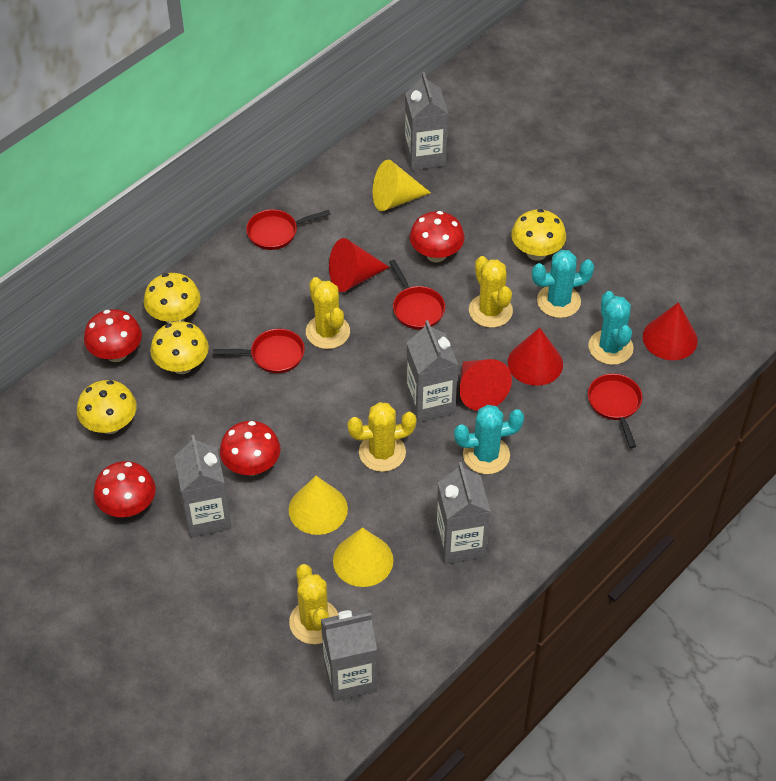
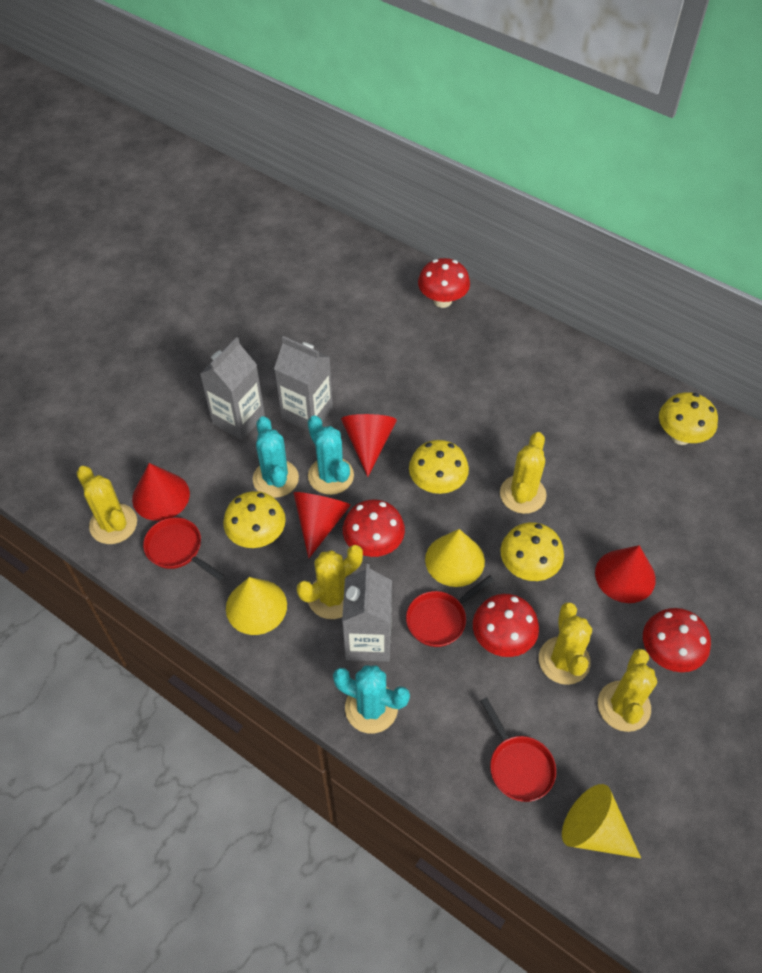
grey carton: 5 -> 3
red pan: 4 -> 3
yellow cactus: 4 -> 5

